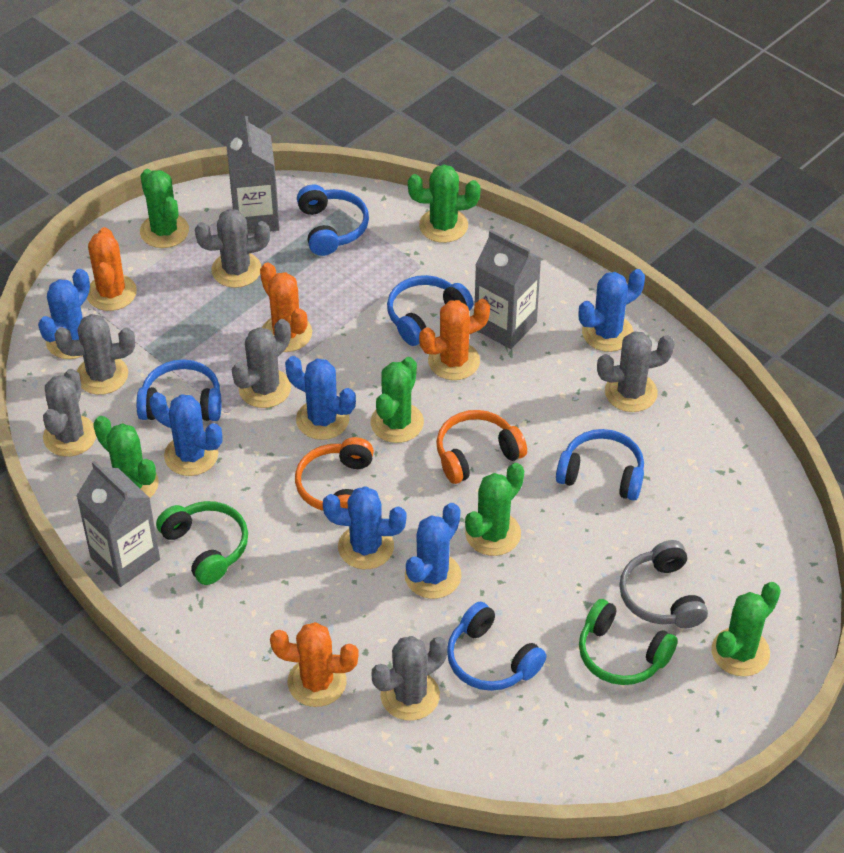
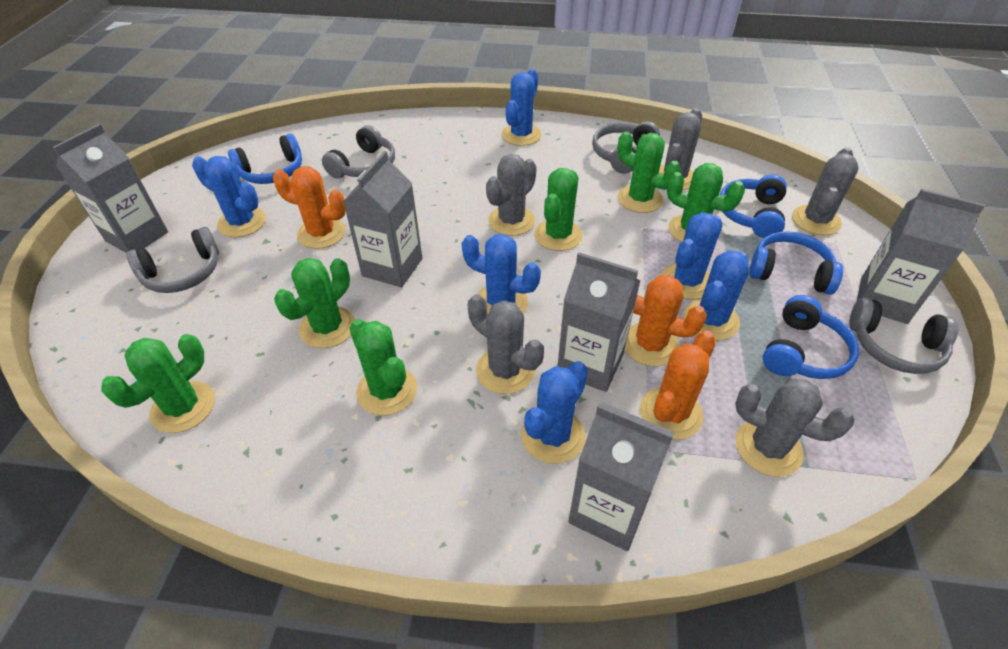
blue headphones: 5 -> 4
green headphones: 2 -> 0
grey cactus: 6 -> 5
grey carton: 3 -> 5
grey headphones: 1 -> 4
orange cactus: 4 -> 3
orange headphones: 2 -> 0

